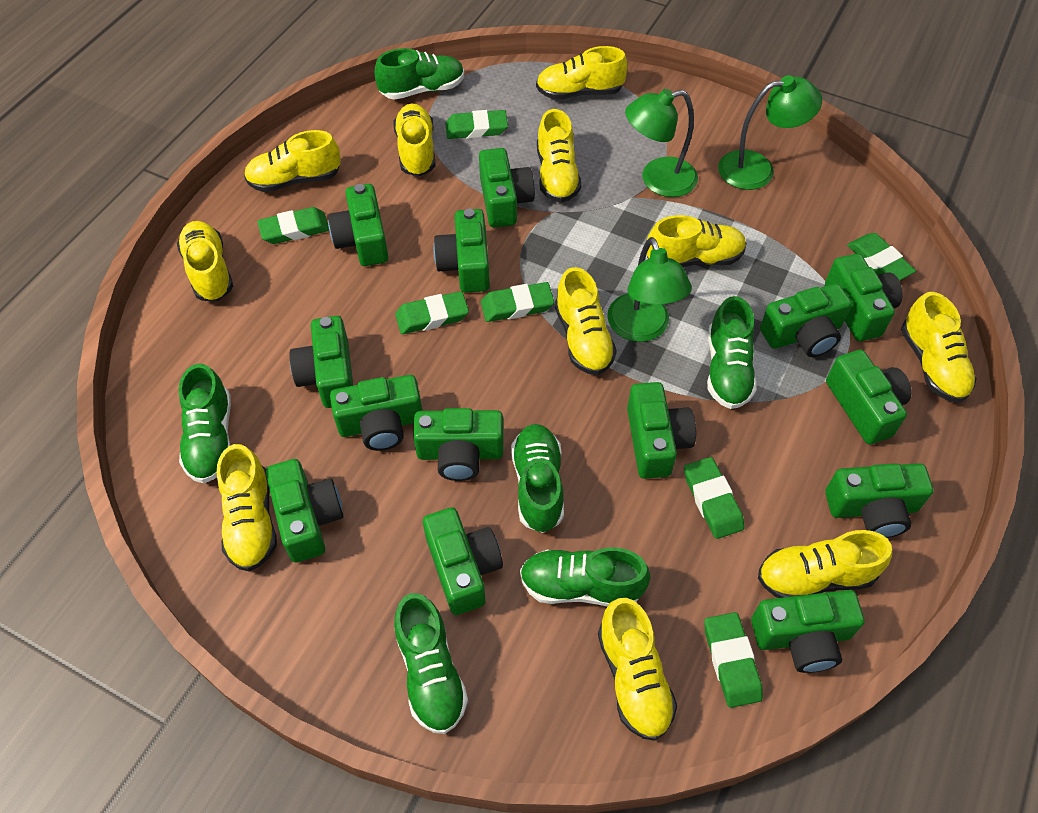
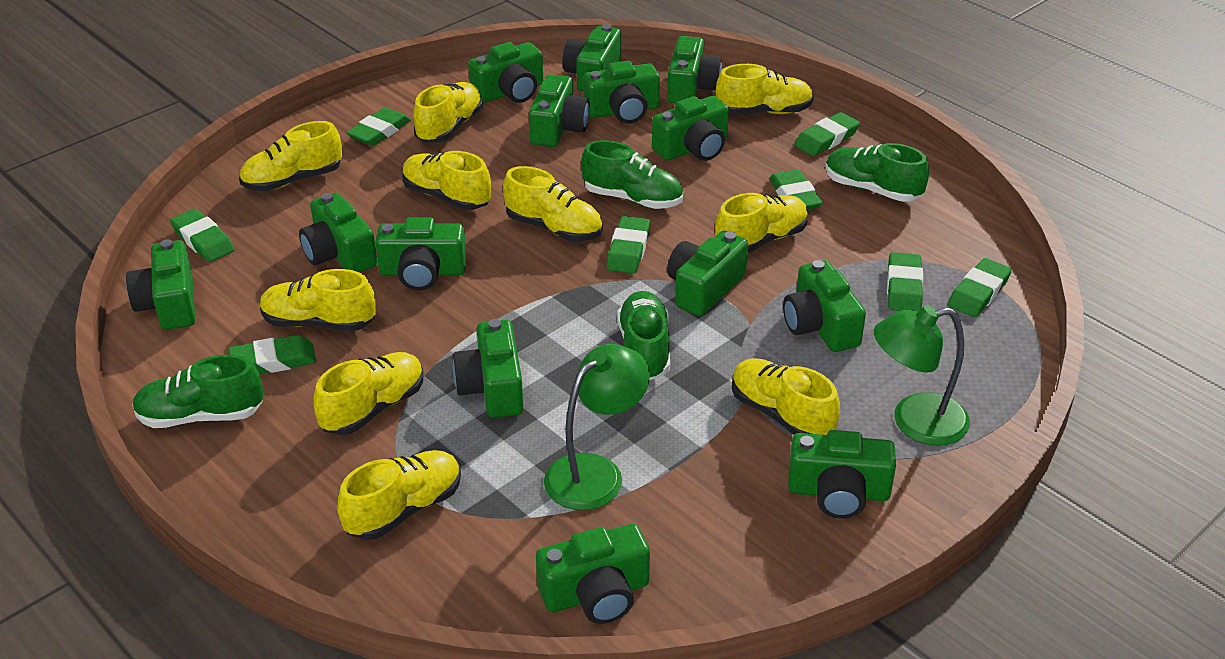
green eraser: 7 -> 8
green lamp: 3 -> 2
green shoe: 6 -> 4
yellow shoe: 11 -> 10

